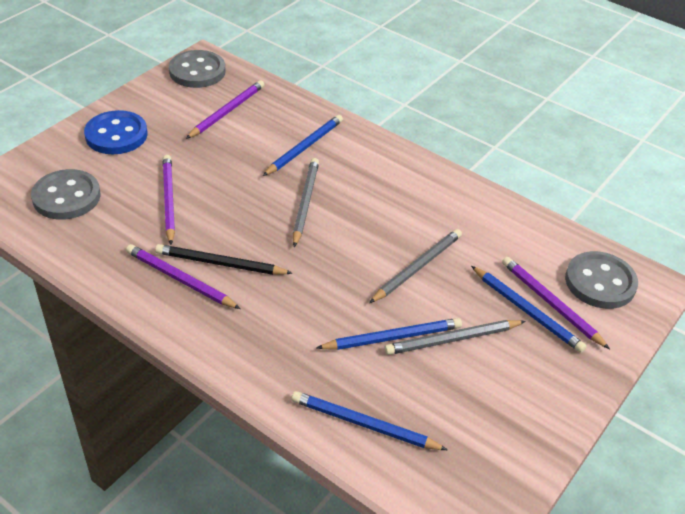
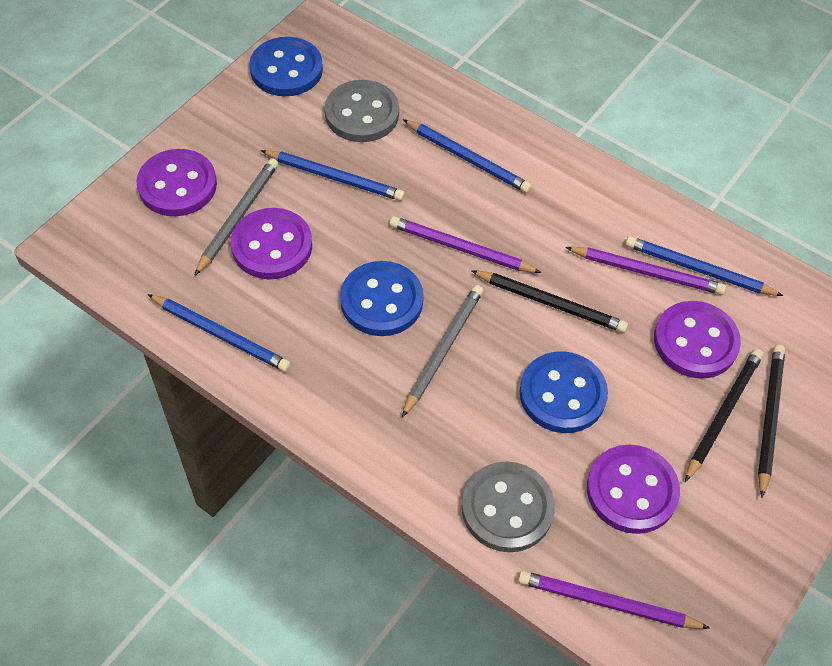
black pencil: 1 -> 3
blue button: 1 -> 3
grey button: 3 -> 2
grey pencil: 3 -> 2
purple button: 0 -> 4
purple pencil: 4 -> 3

